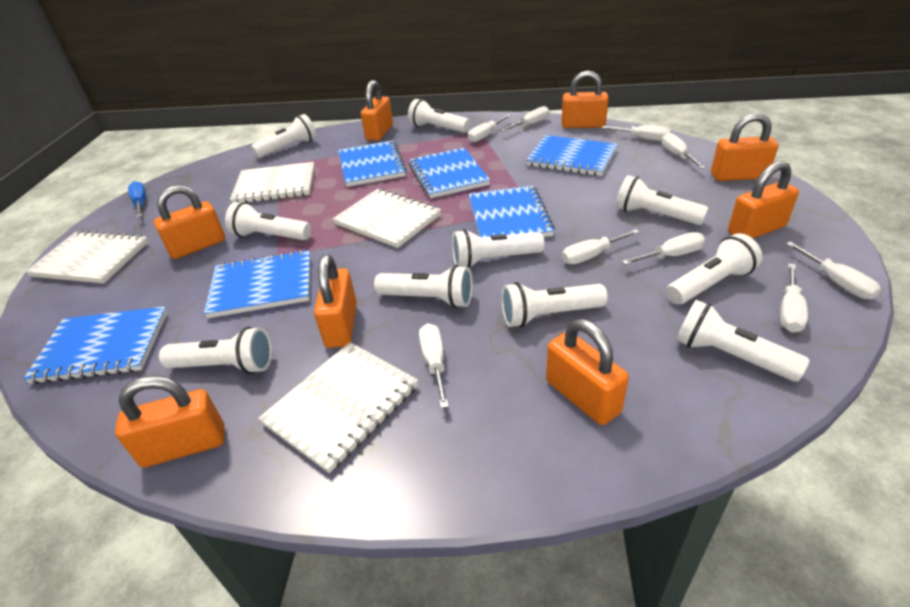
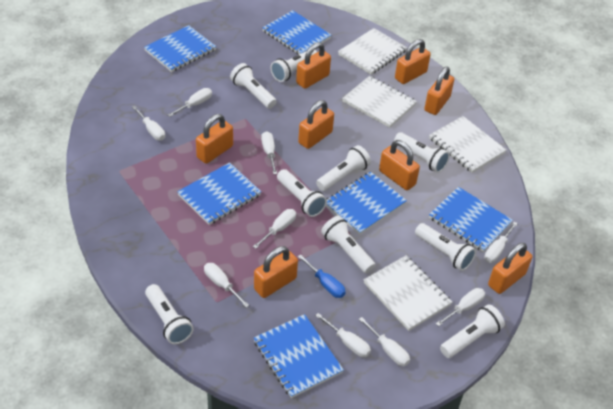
white flashlight: 10 -> 9

